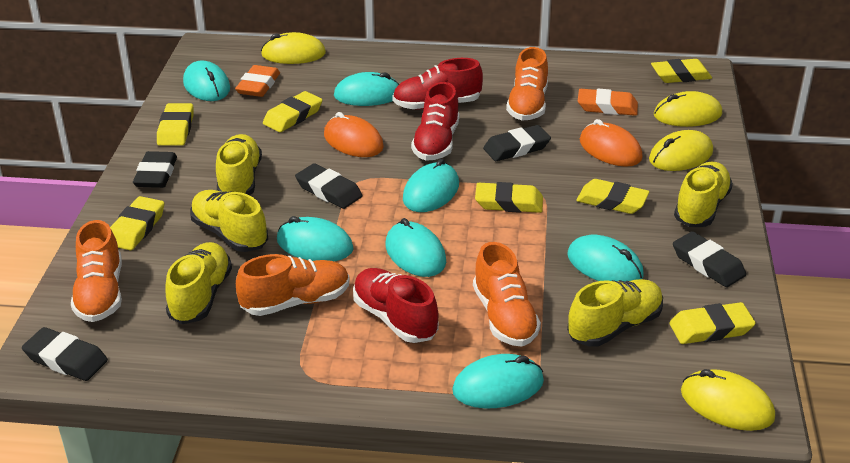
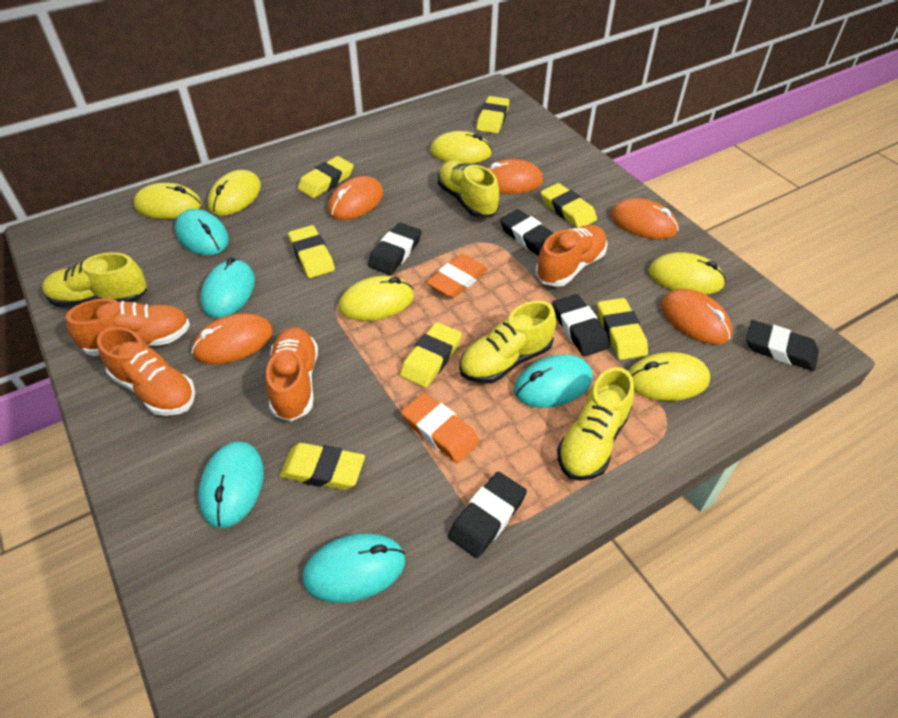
orange mouse: 2 -> 5
red shoe: 3 -> 0
turquoise mouse: 7 -> 5
yellow mouse: 4 -> 6
yellow shoe: 5 -> 4

